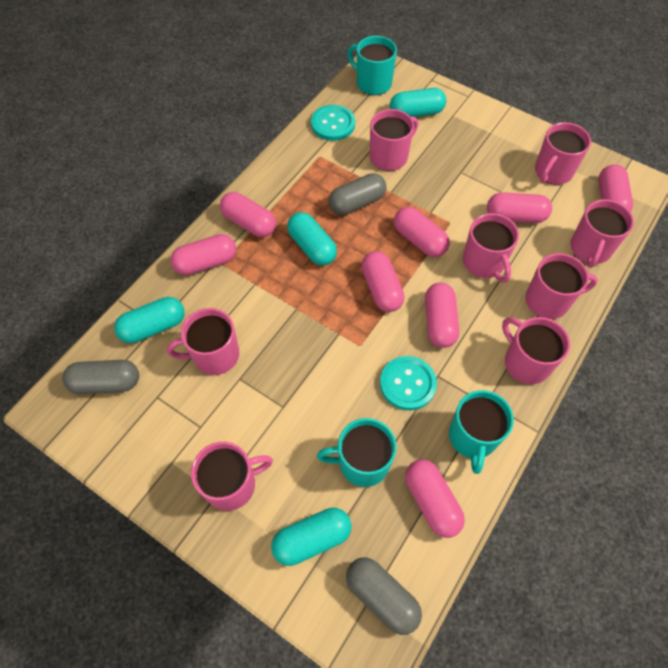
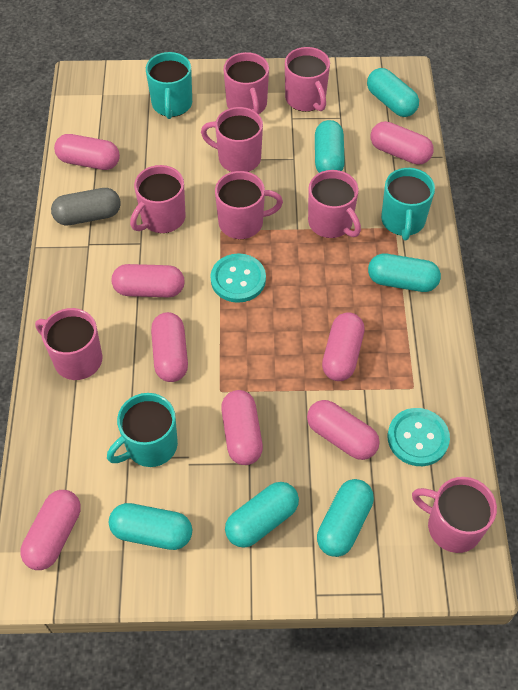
grey capsule: 3 -> 1
turquoise capsule: 4 -> 6

